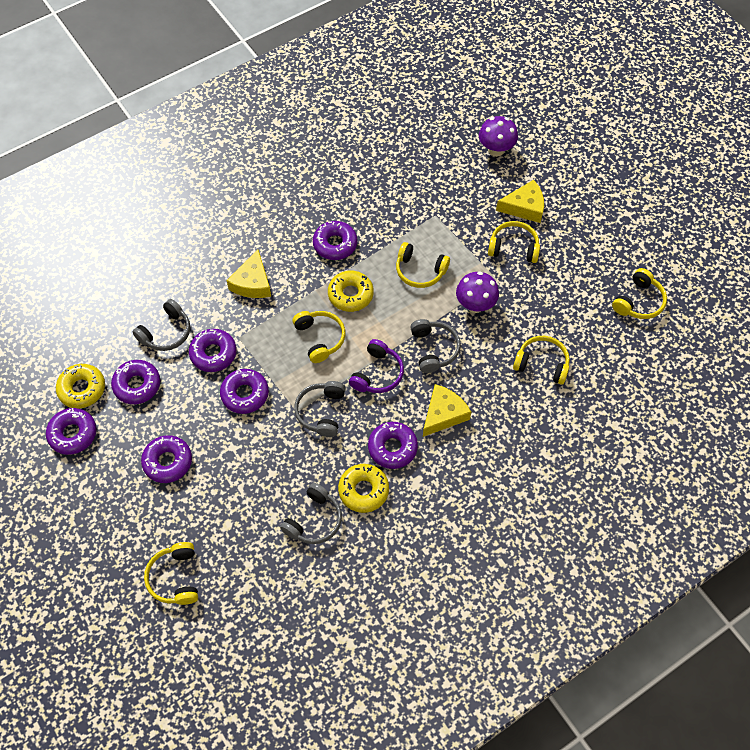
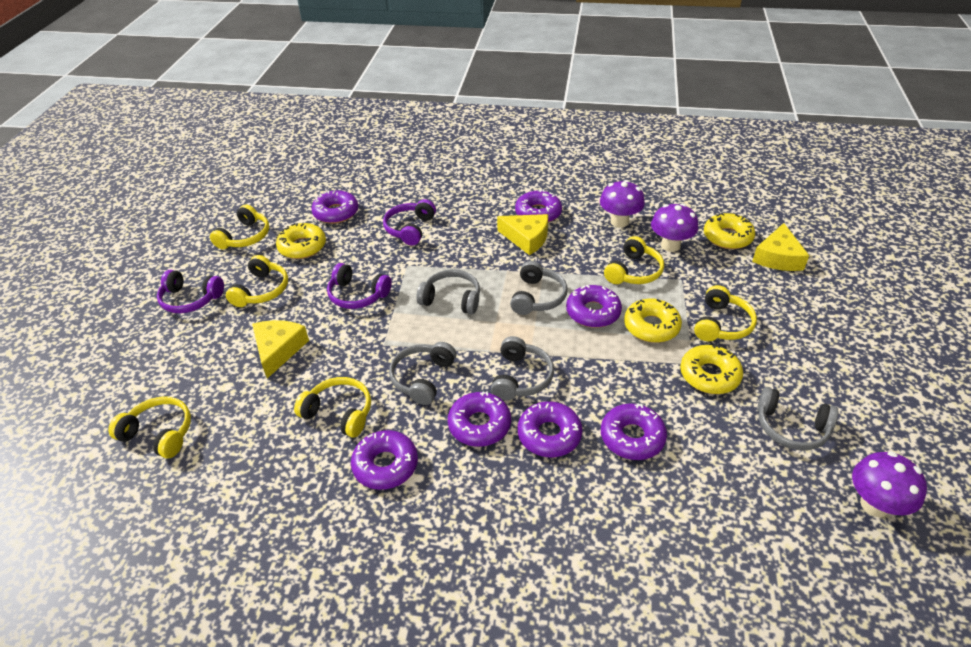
grey headphones: 4 -> 5
purple headphones: 1 -> 3
purple mushroom: 2 -> 3
yellow donut: 3 -> 4

